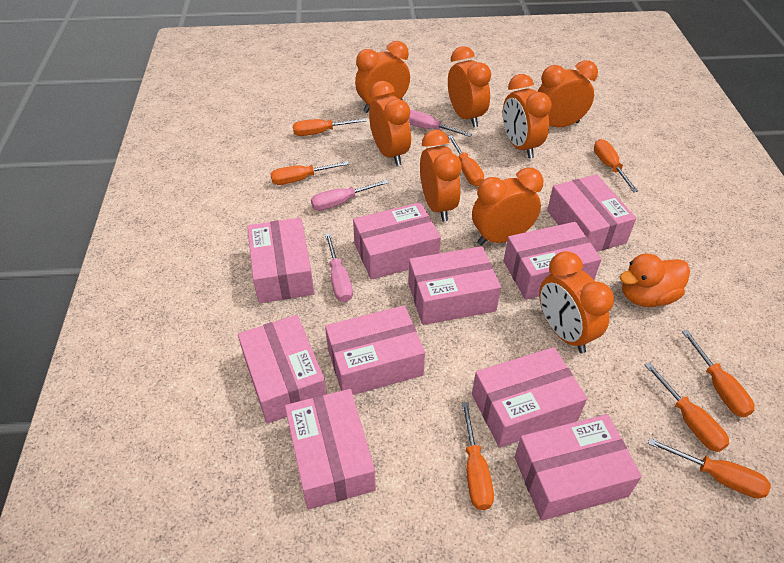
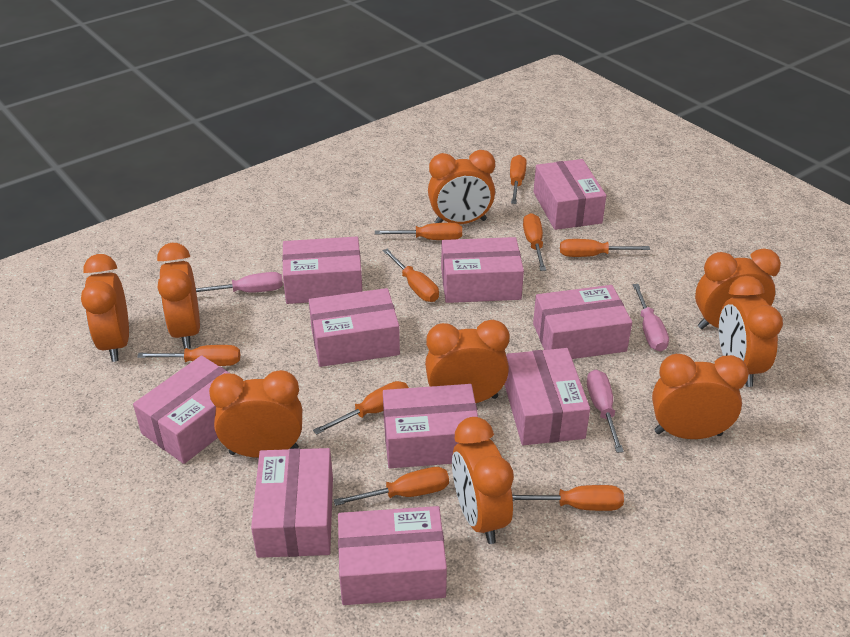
orange clock: 8 -> 9
orange duck: 1 -> 0
orange screwdriver: 8 -> 9

